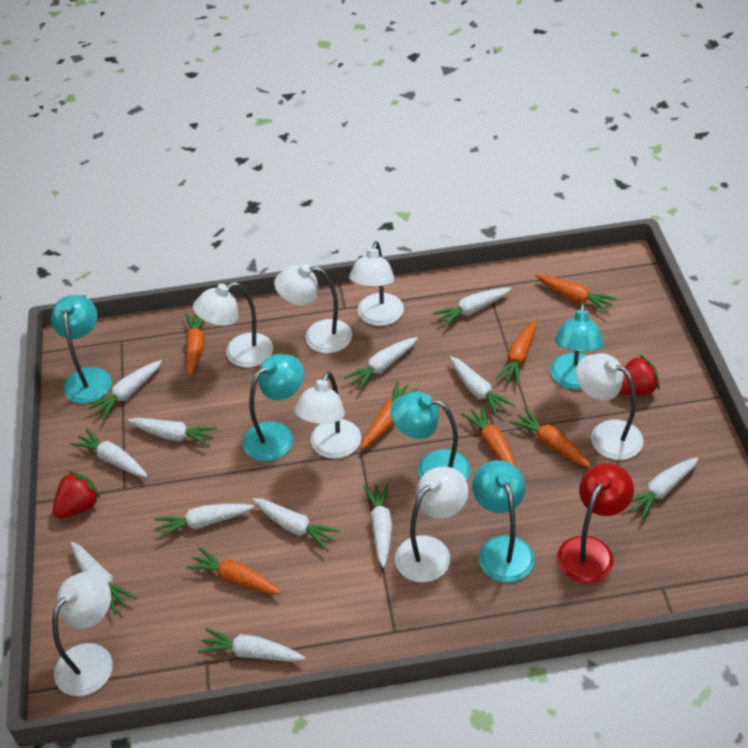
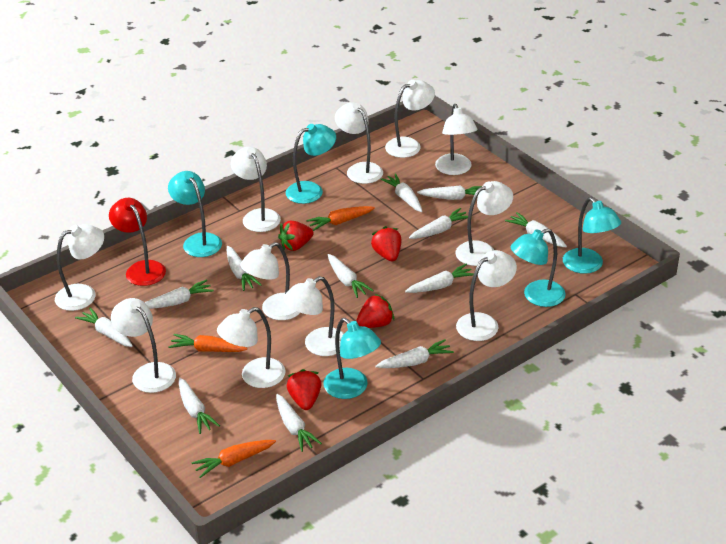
orange carrot: 7 -> 3
red strawberry: 2 -> 4
white lamp: 7 -> 11

